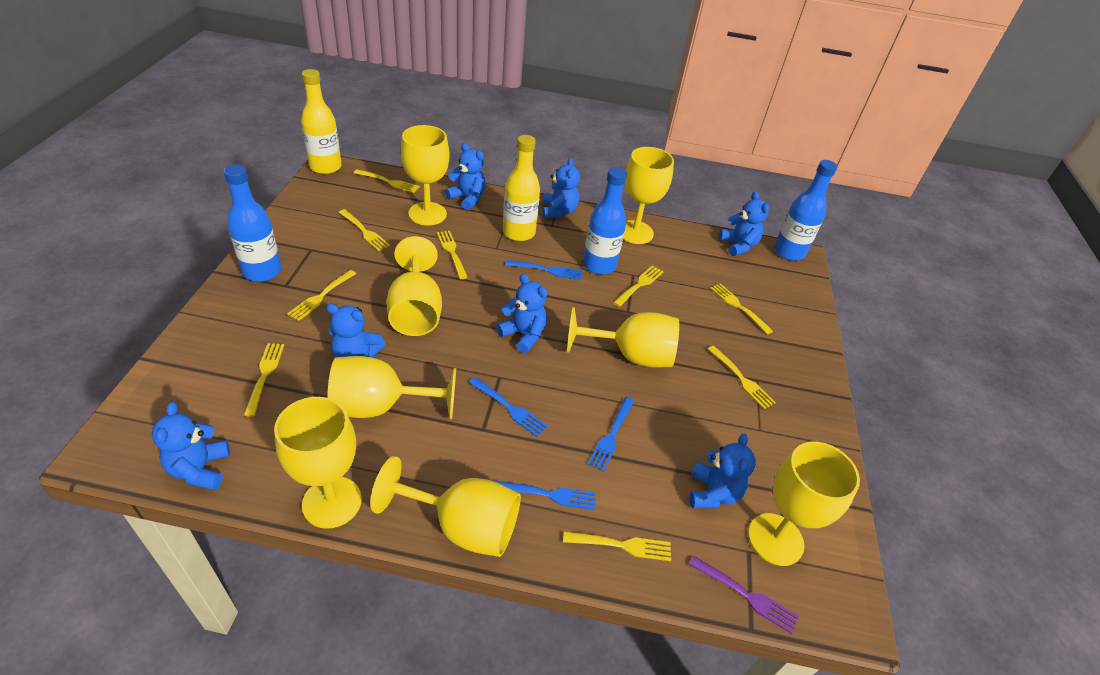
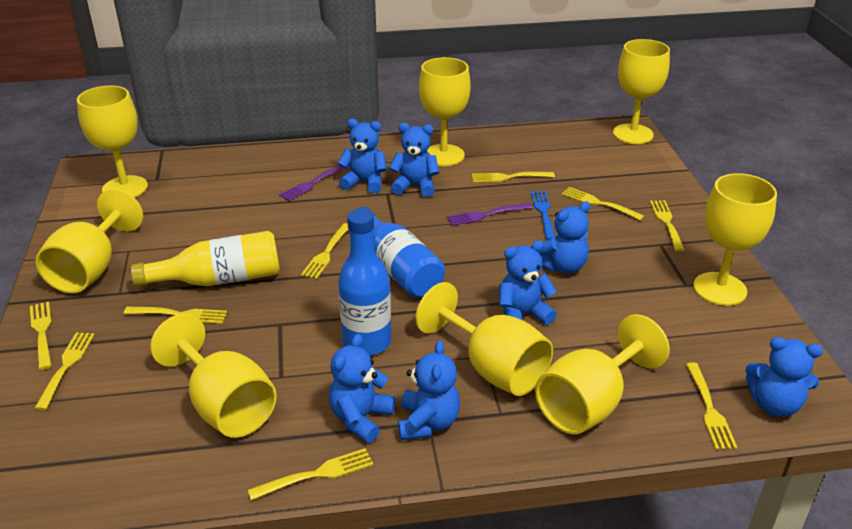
blue bottle: 3 -> 2
blue fork: 4 -> 1
purple fork: 1 -> 2
yellow bottle: 2 -> 1

